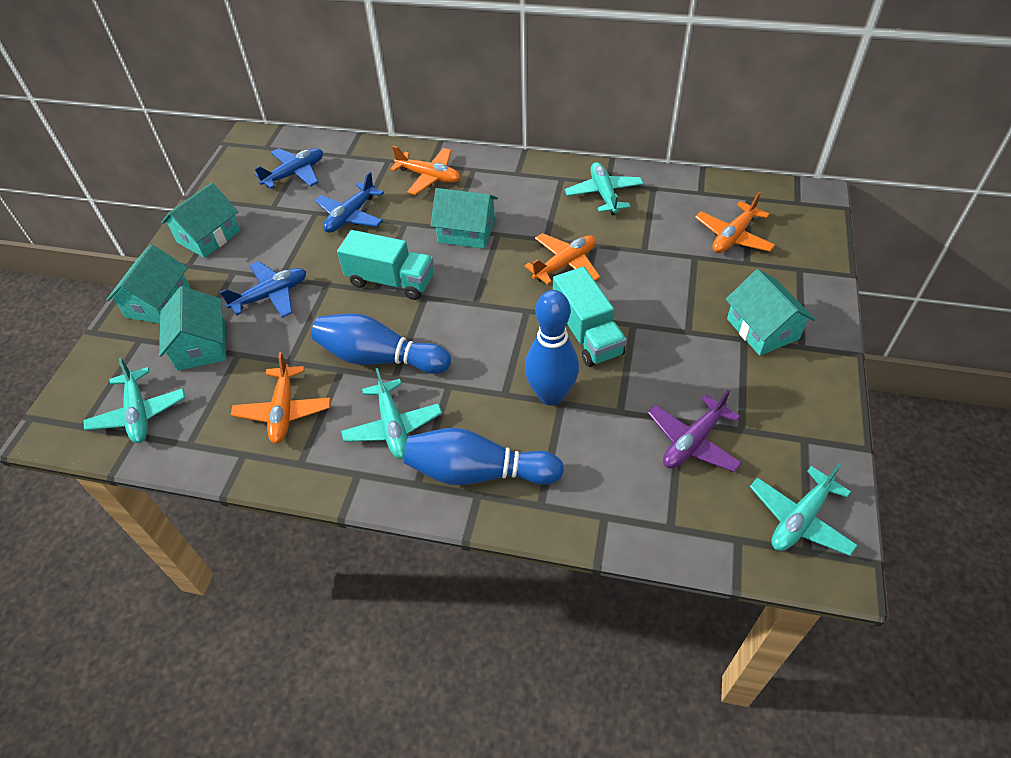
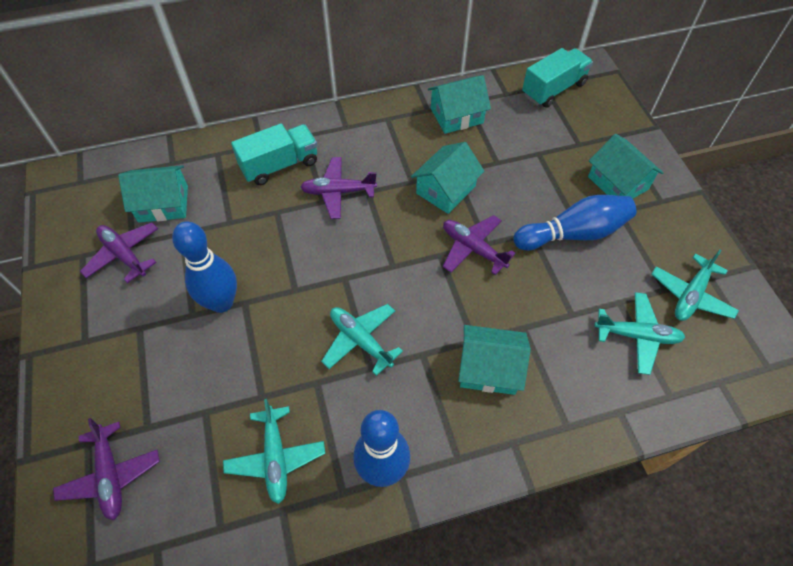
blue plane: 3 -> 0
orange plane: 4 -> 0
purple plane: 1 -> 4

